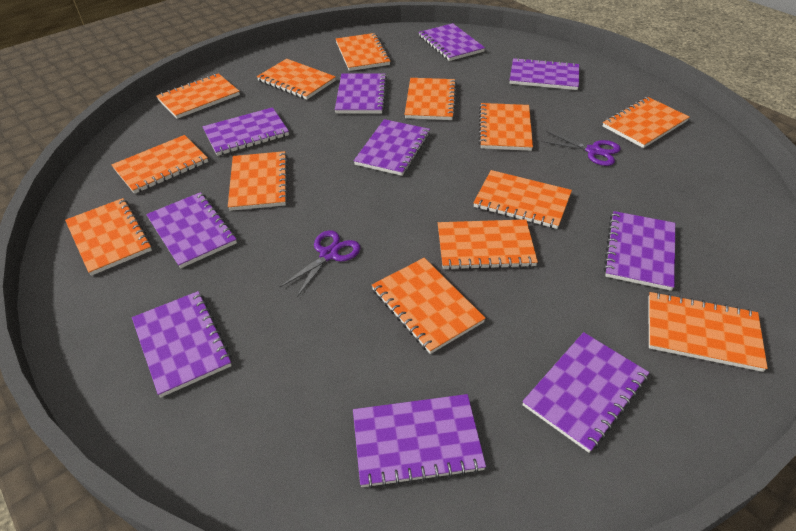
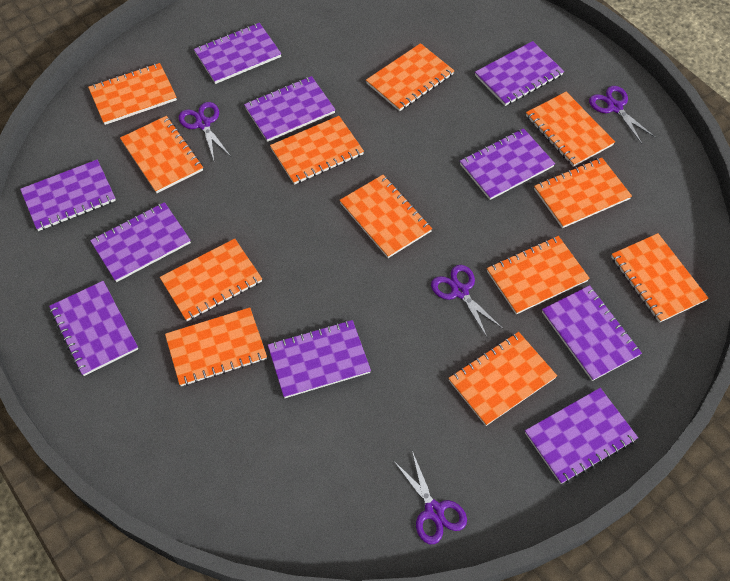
orange notebook: 13 -> 12
purple scissors: 2 -> 4

